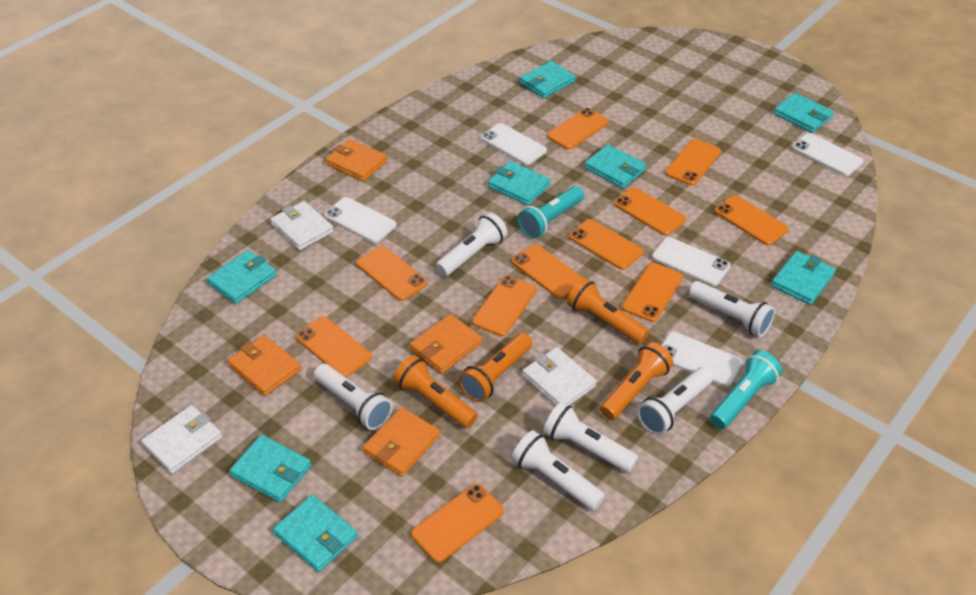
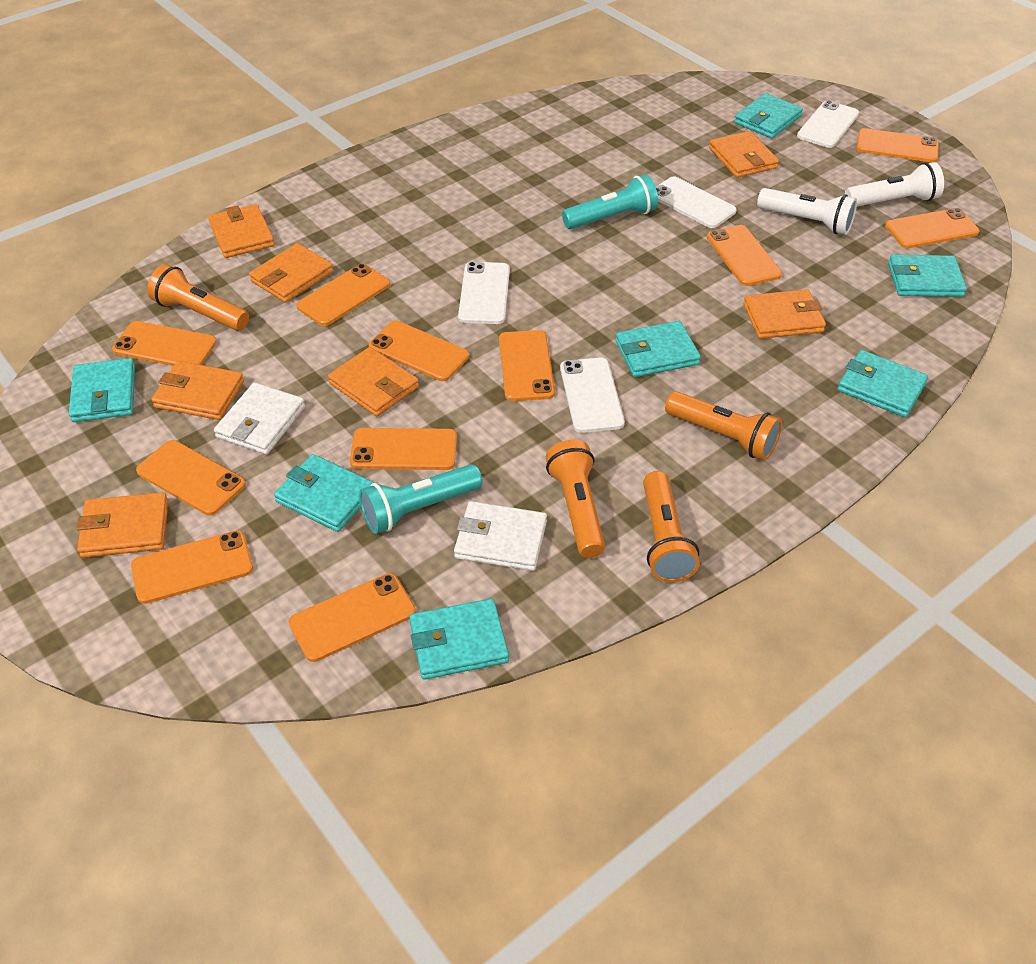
orange wallet: 4 -> 7
turquoise wallet: 8 -> 7
white flashlight: 6 -> 2
white phone: 5 -> 4
white wallet: 3 -> 2

